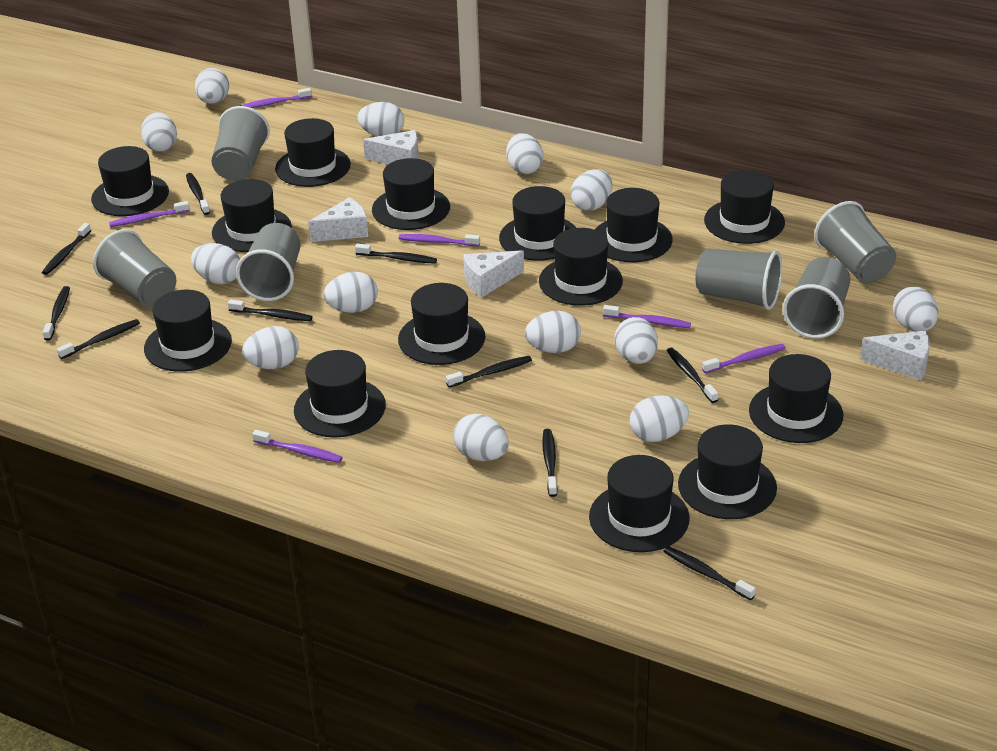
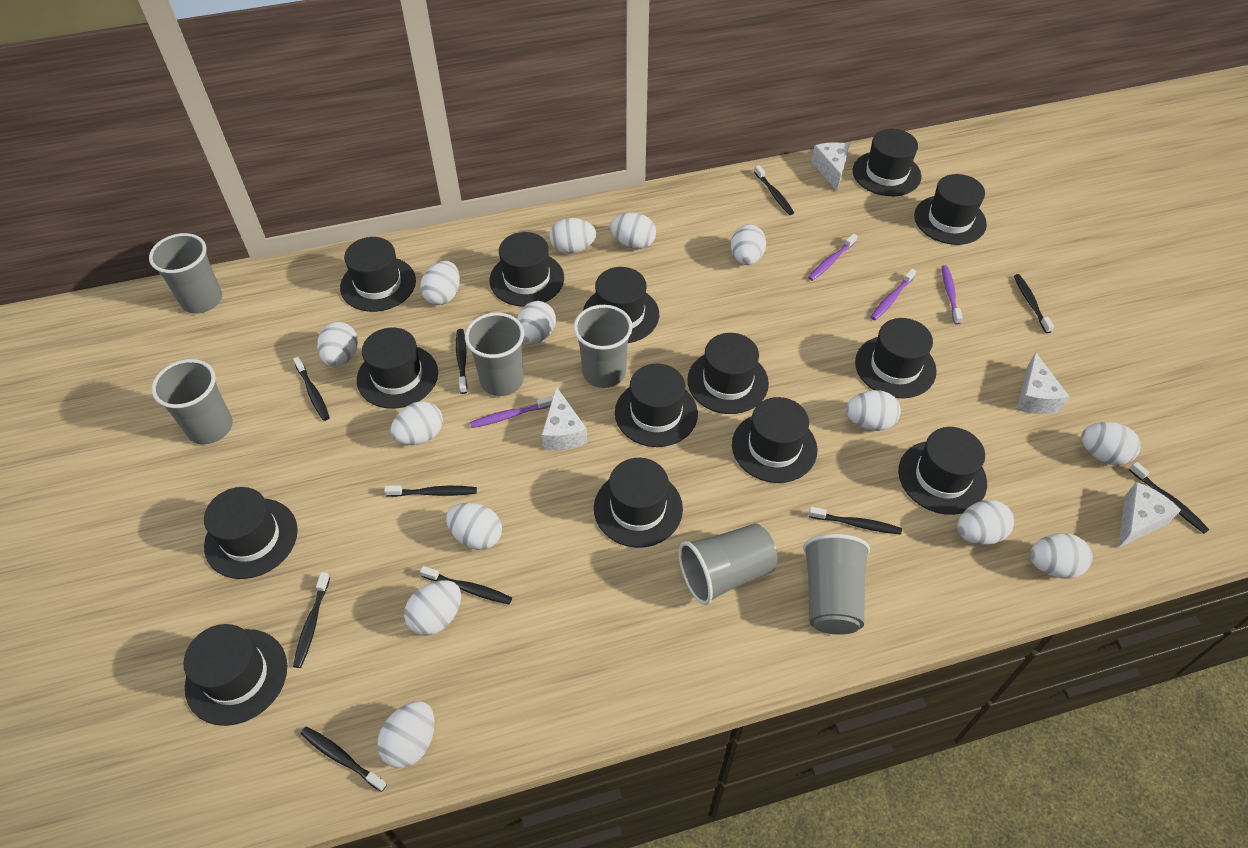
purple toothbrush: 6 -> 4
white egg: 13 -> 14

